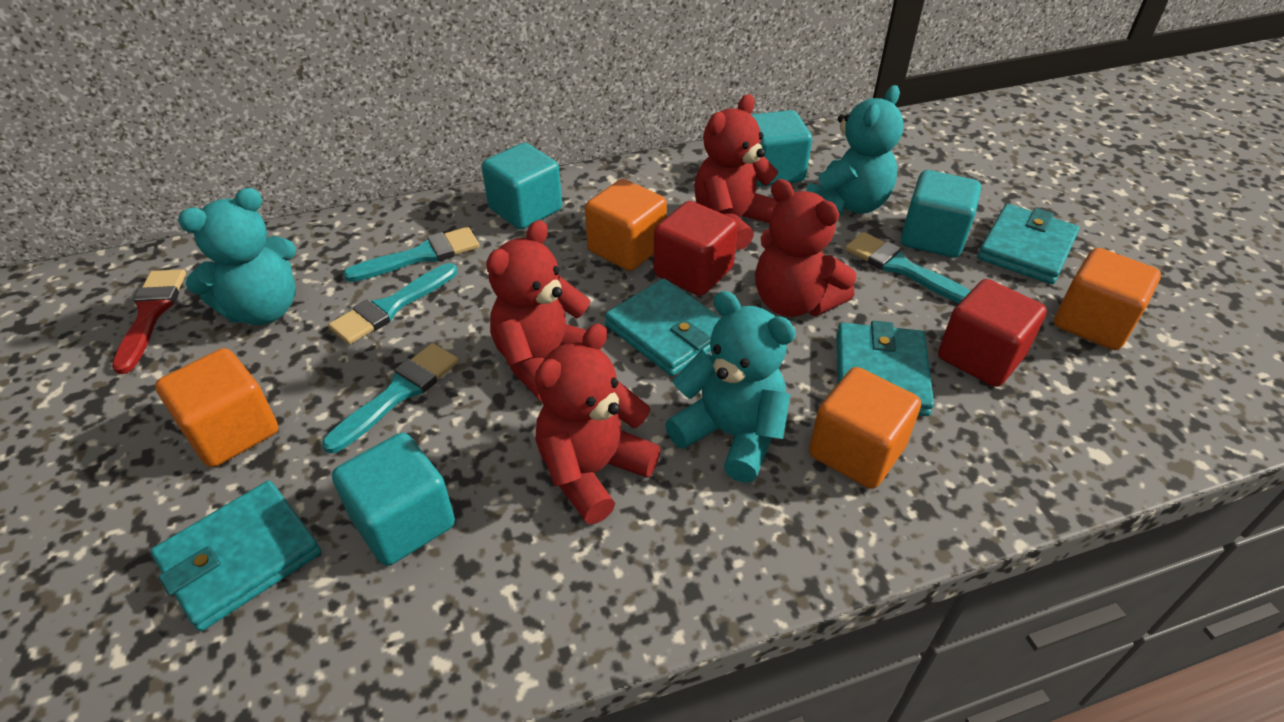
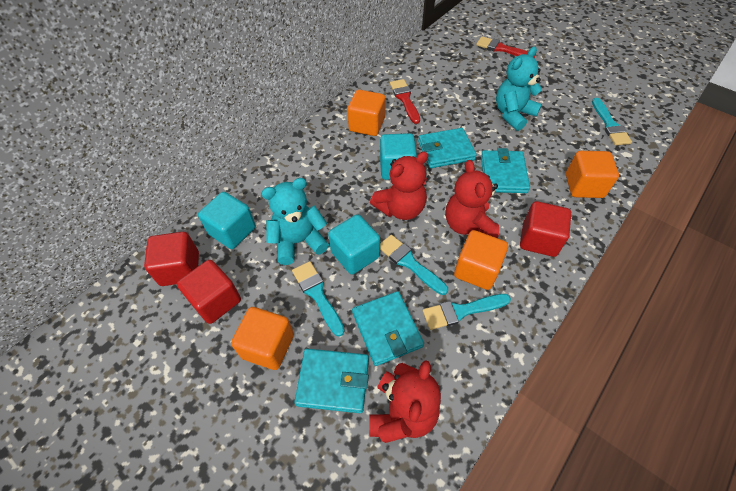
red brush: 1 -> 2
red cube: 2 -> 3
red teddy bear: 4 -> 3
turquoise cube: 4 -> 3
turquoise teddy bear: 3 -> 2

